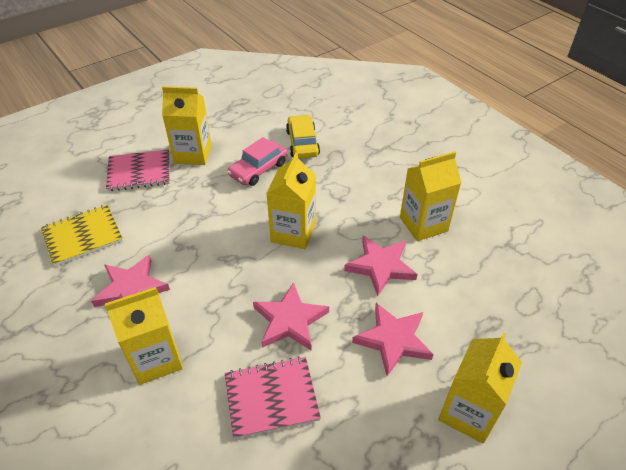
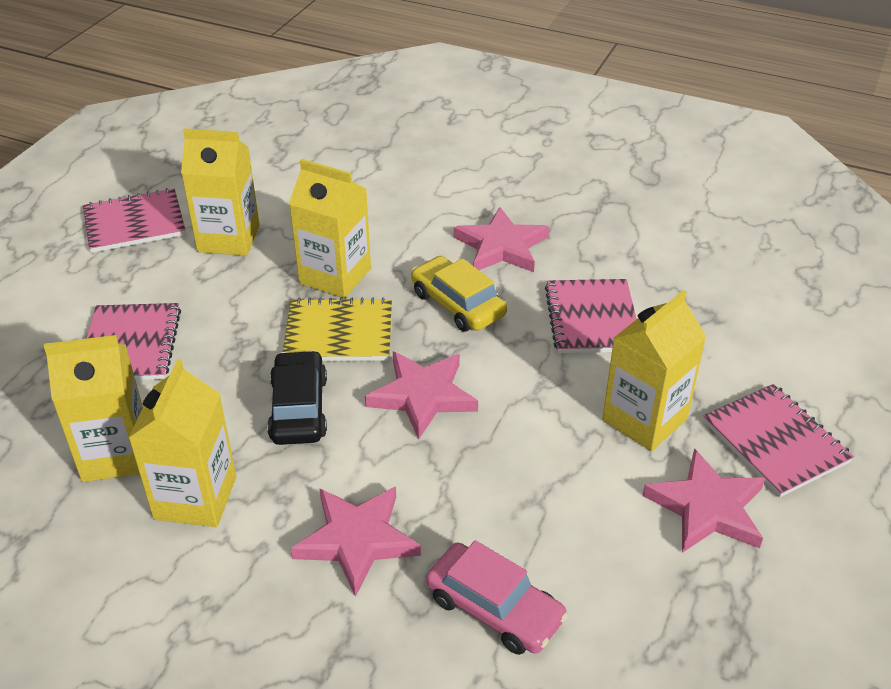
black car: 0 -> 1
pink notebook: 2 -> 4

